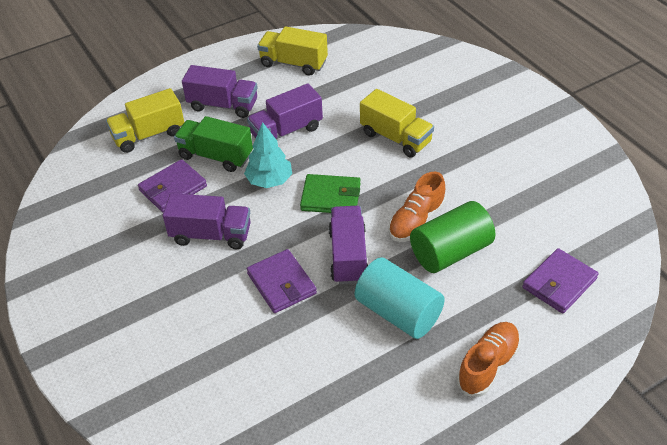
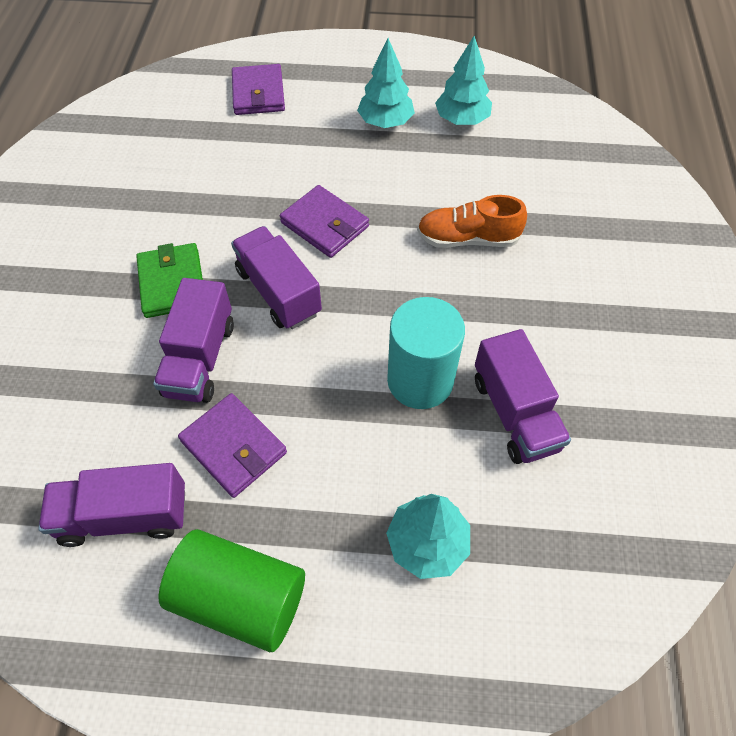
green truck: 1 -> 0
orange shoe: 2 -> 1
turquoise tree: 1 -> 3
yellow truck: 3 -> 0

